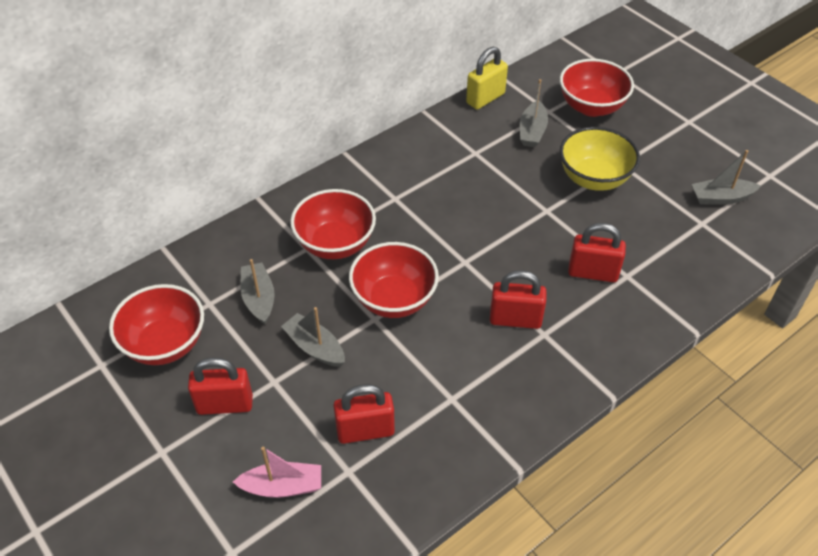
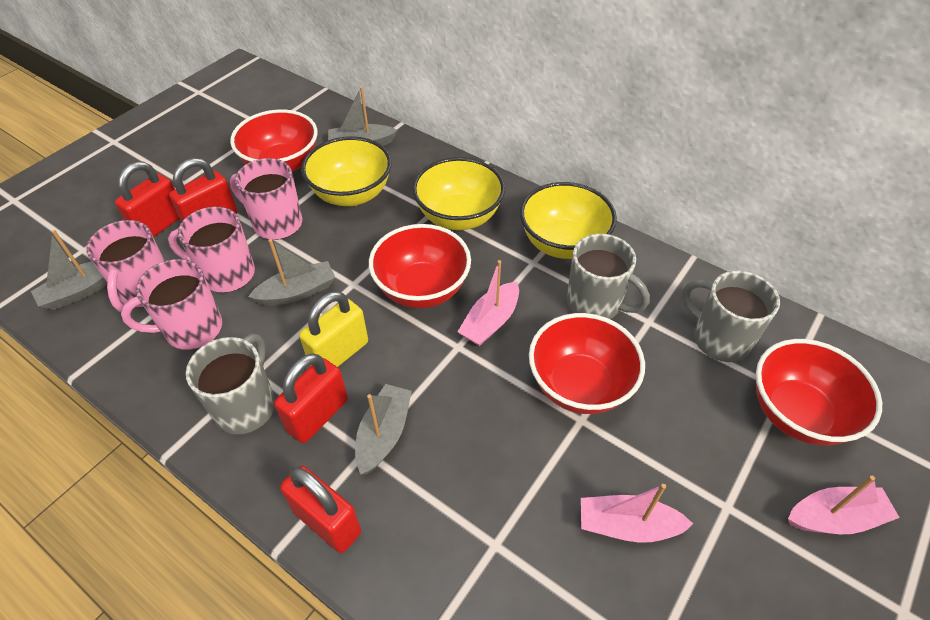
grey mug: 0 -> 3
pink boat: 1 -> 3
pink mug: 0 -> 4
yellow bowl: 1 -> 3

